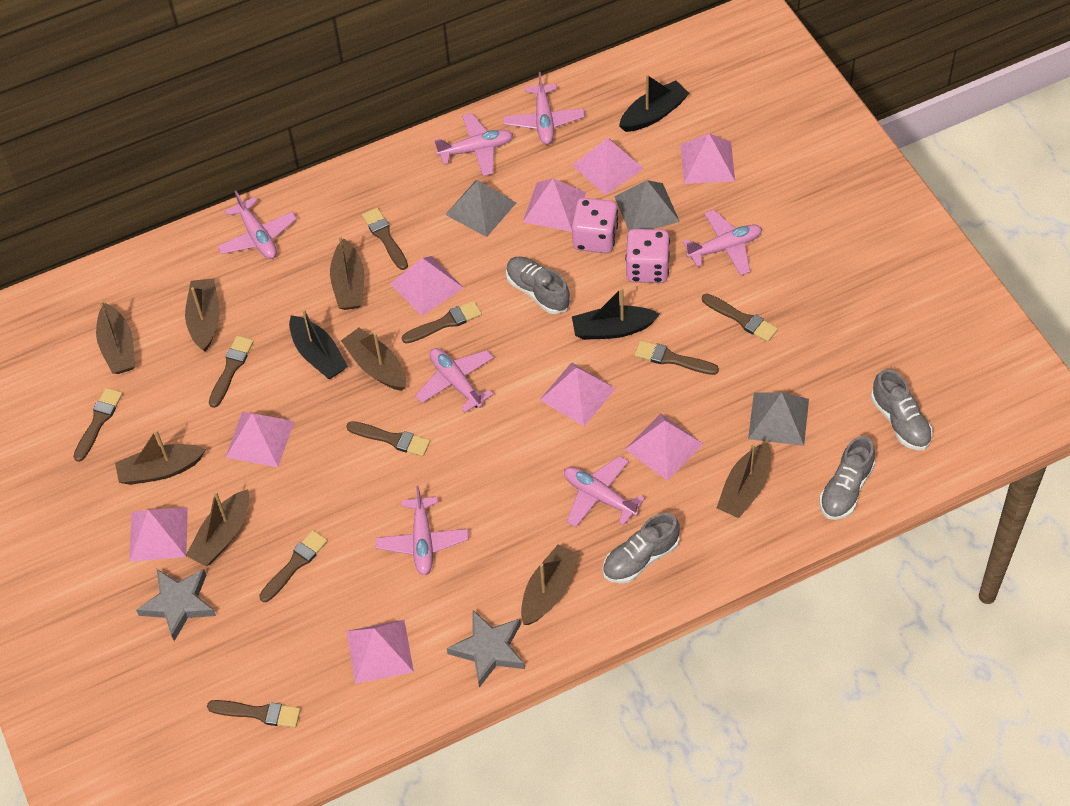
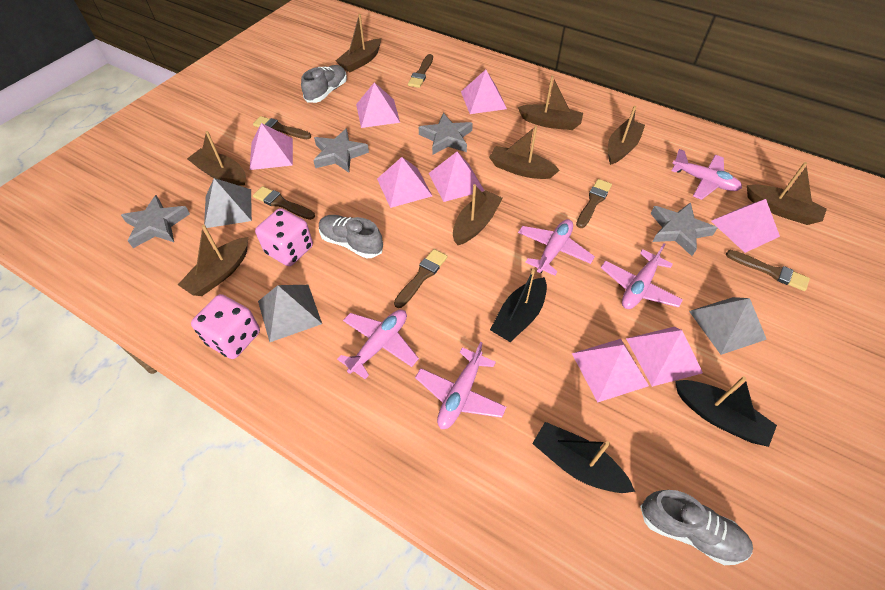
brown brush: 9 -> 6
grey shoe: 4 -> 3
grey star: 2 -> 4
pink plane: 7 -> 5
pink pyramid: 9 -> 8

